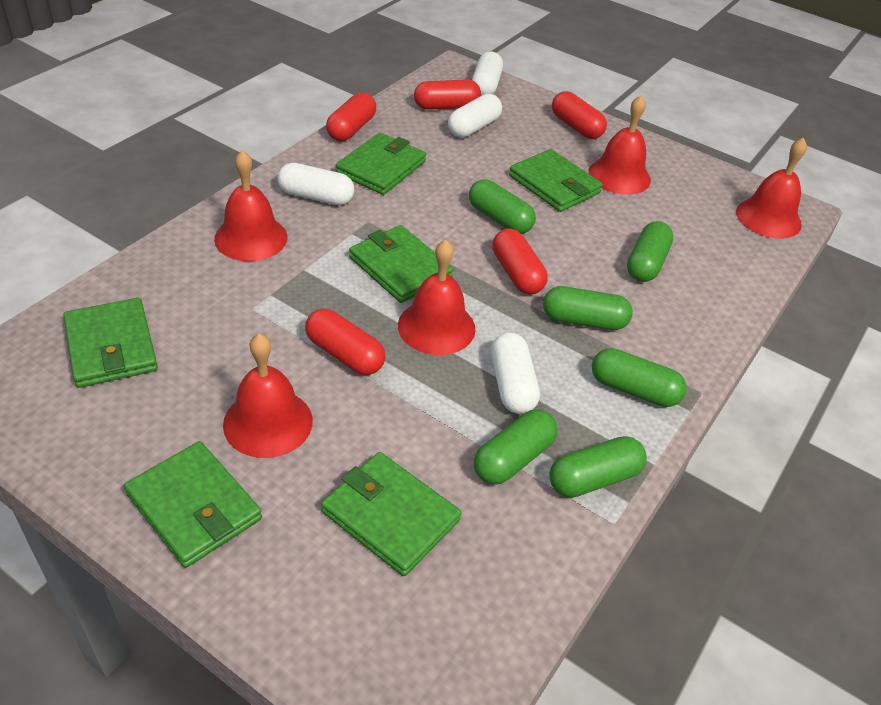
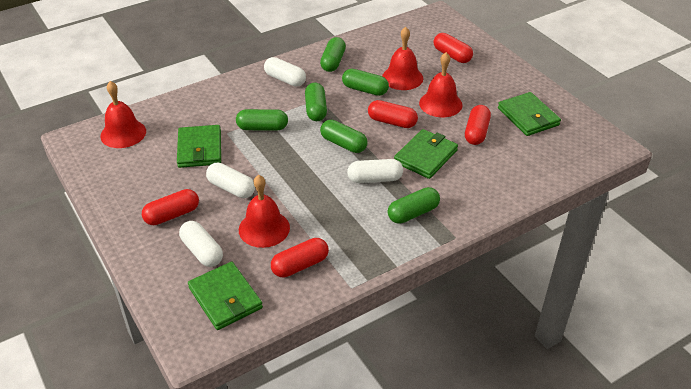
green wallet: 6 -> 4
red bell: 5 -> 4

